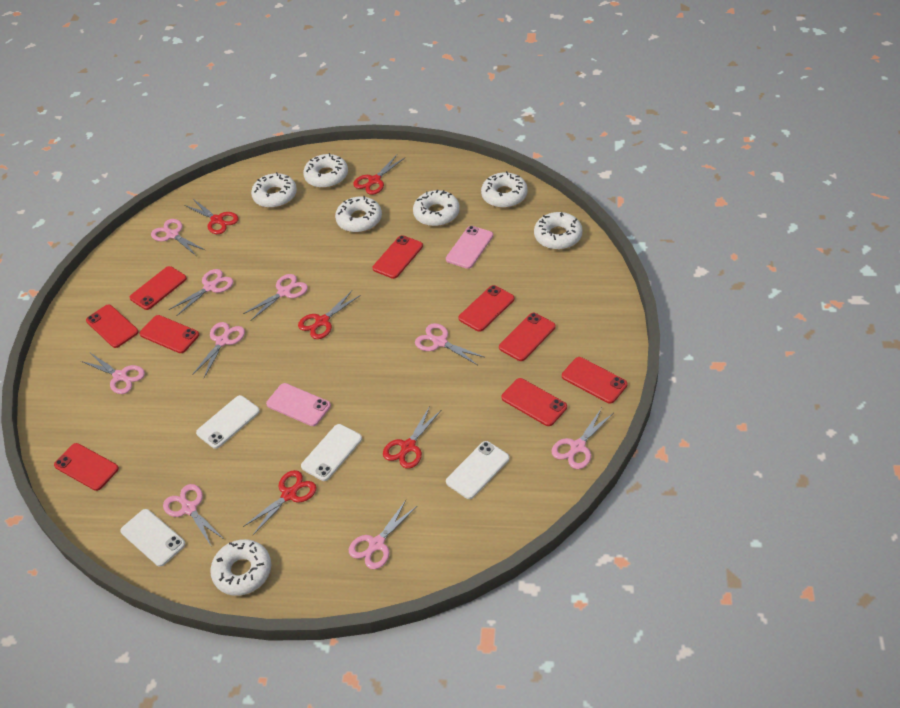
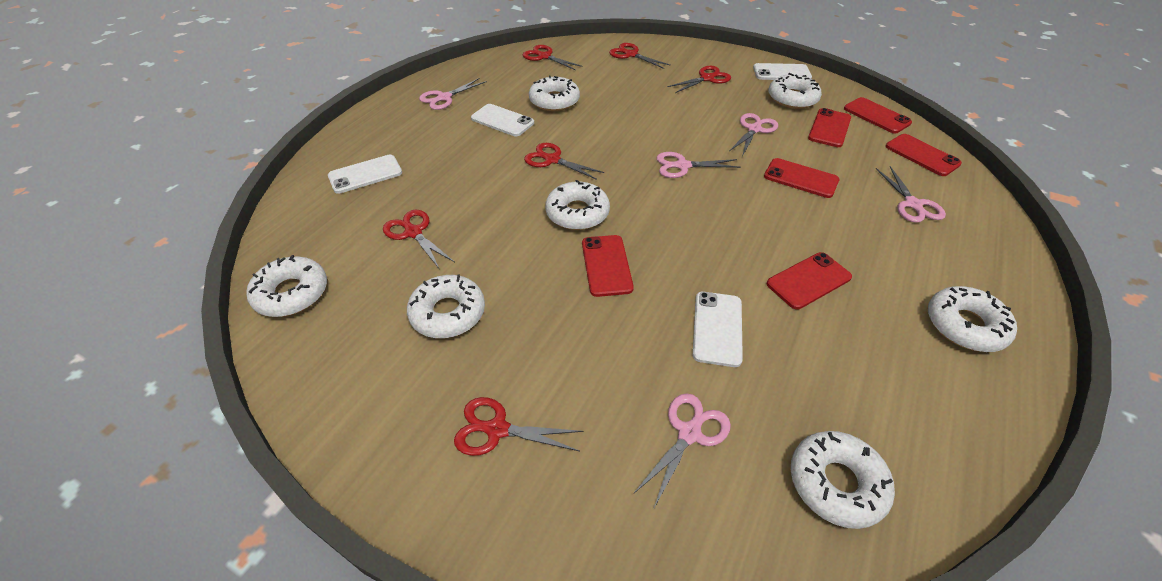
pink phone: 2 -> 0
pink scissors: 9 -> 5
red phone: 9 -> 6
red scissors: 5 -> 6

